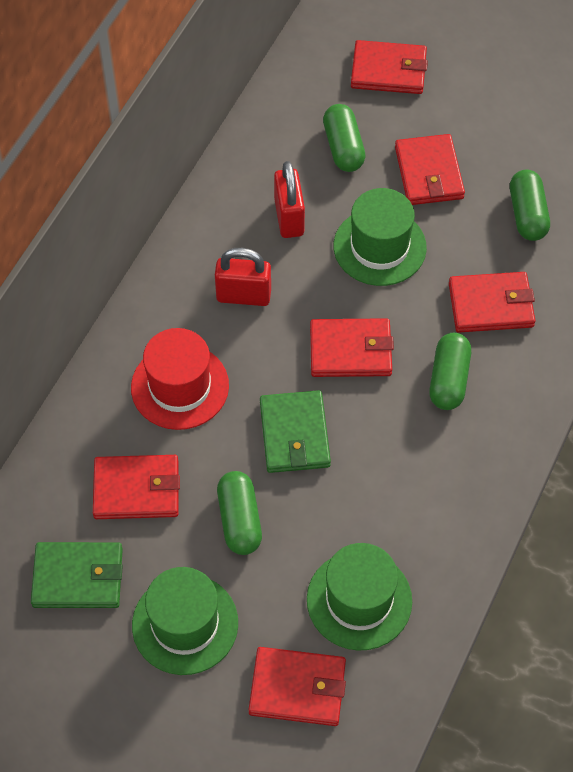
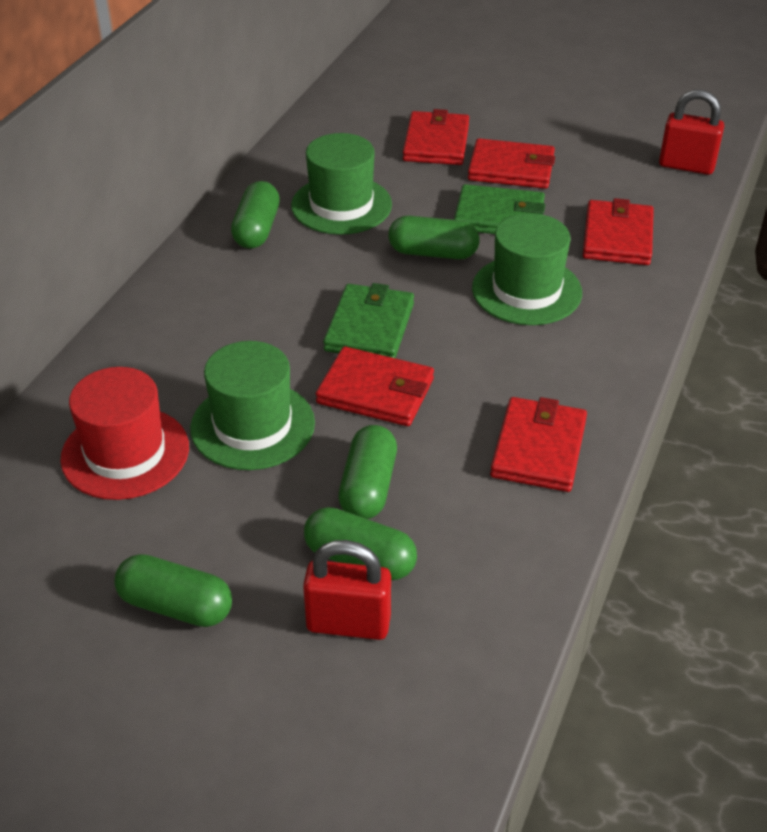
green capsule: 4 -> 5
red wallet: 6 -> 5

